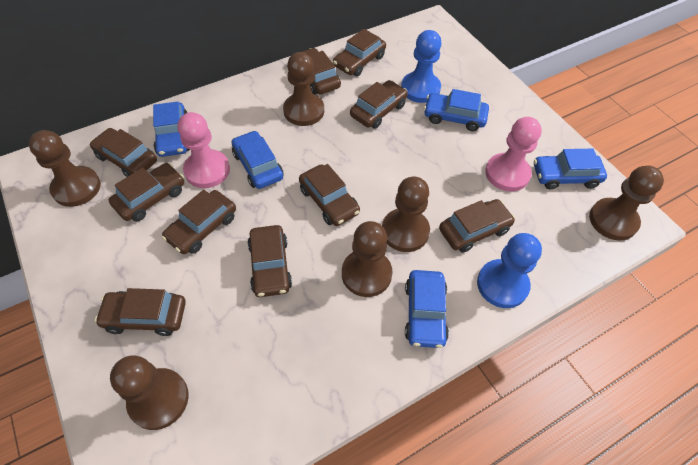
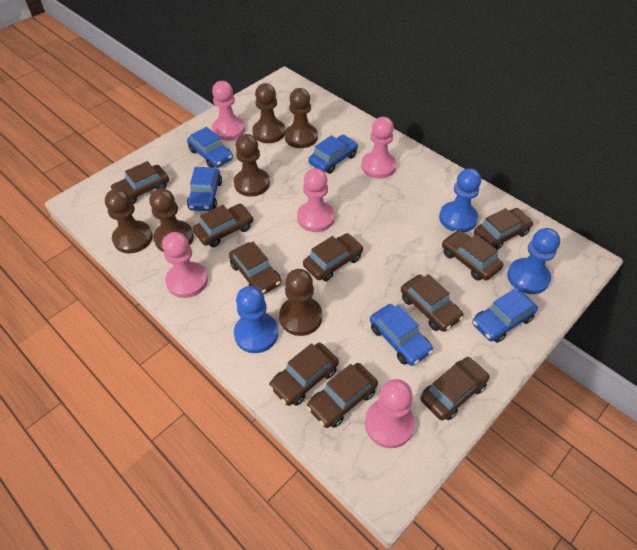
blue pawn: 2 -> 3
pink pawn: 2 -> 5

